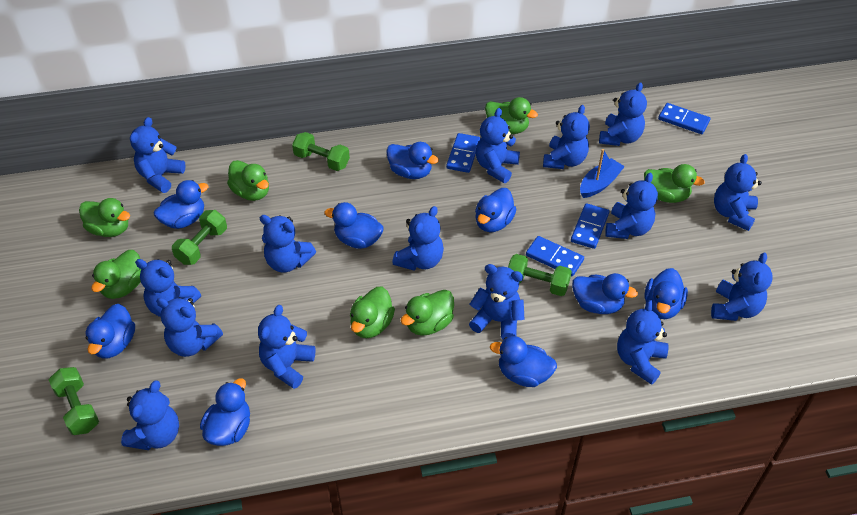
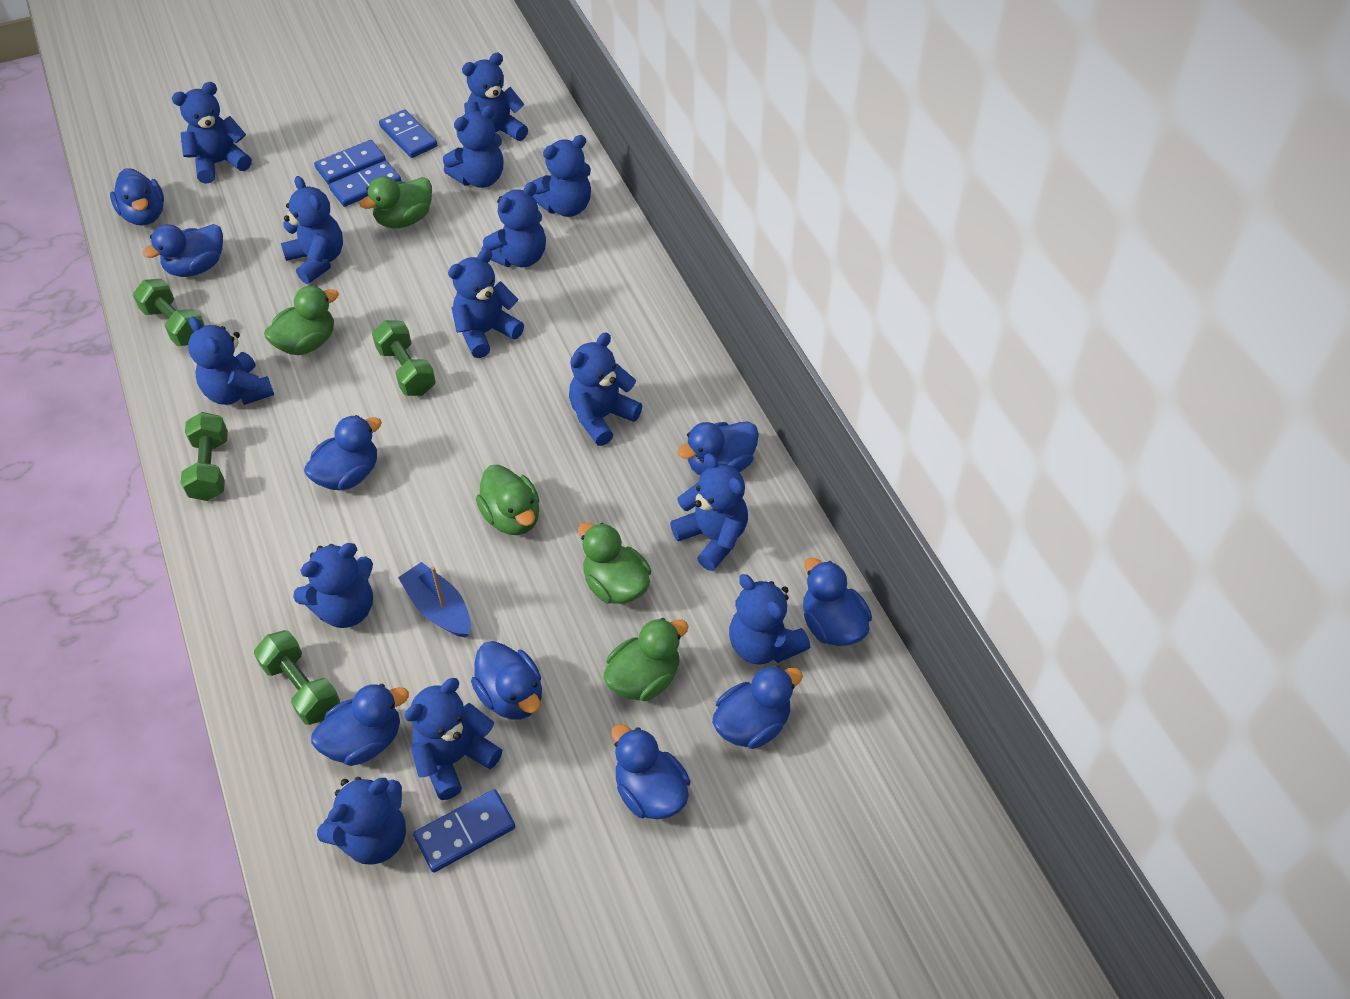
blue teddy bear: 15 -> 14
green duck: 7 -> 5

